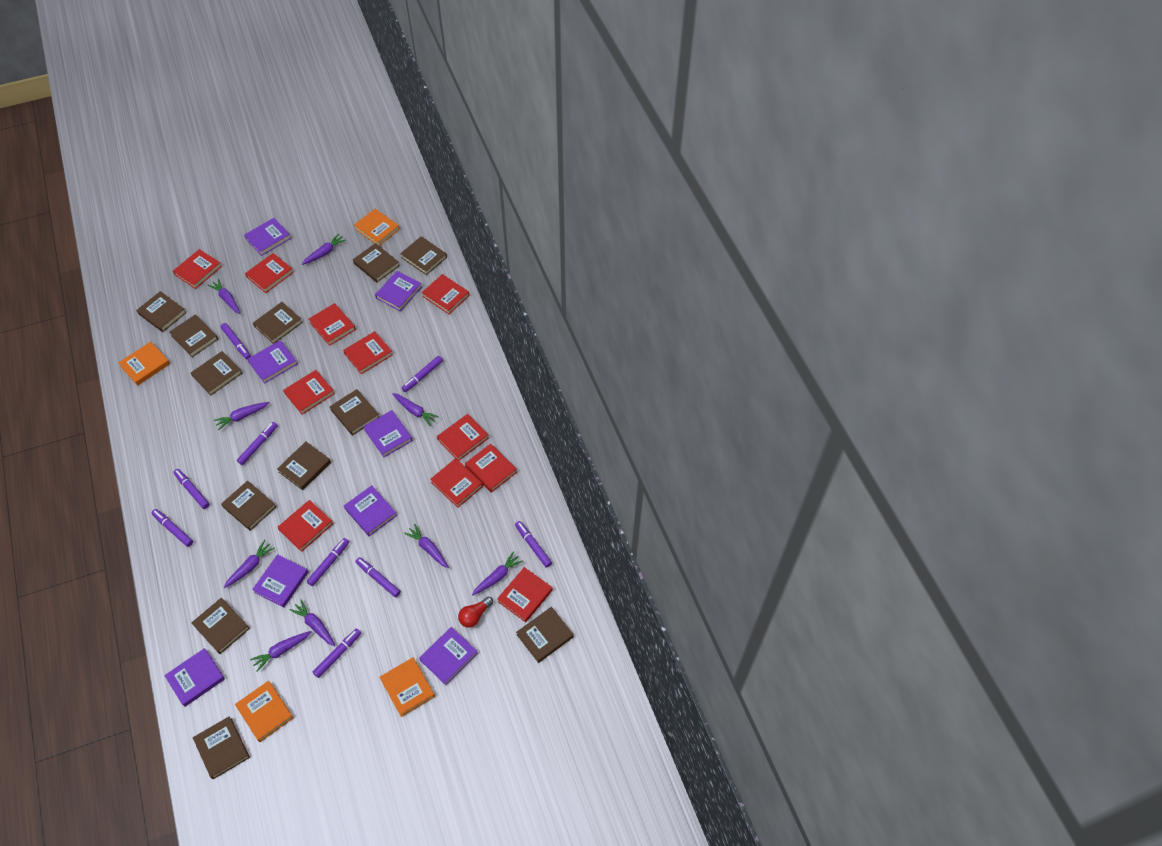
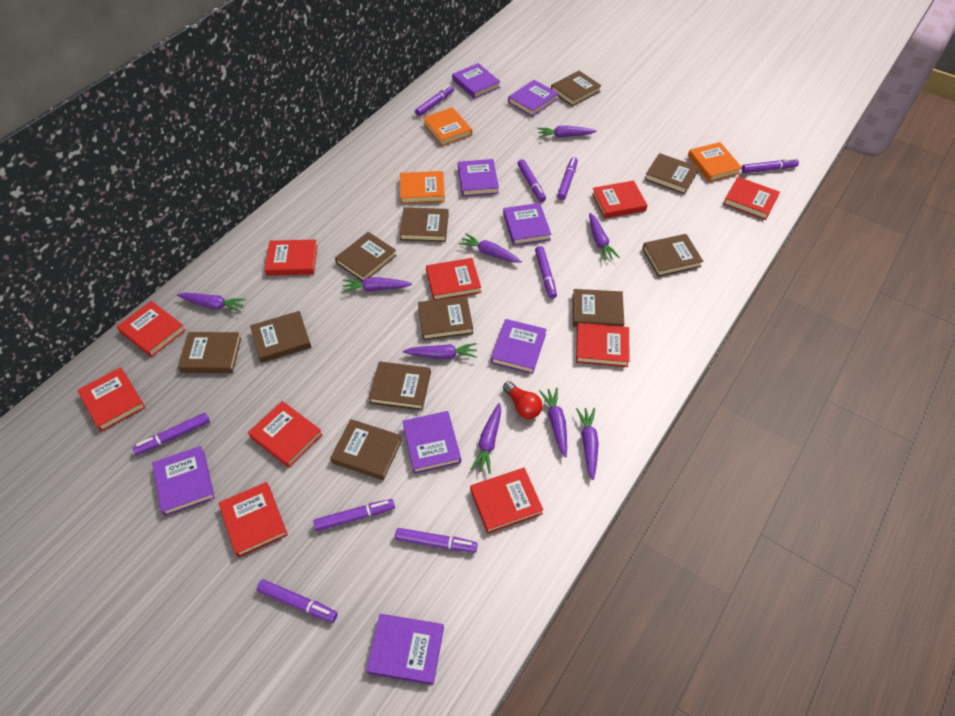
brown book: 12 -> 11
orange book: 4 -> 3
red book: 11 -> 10

